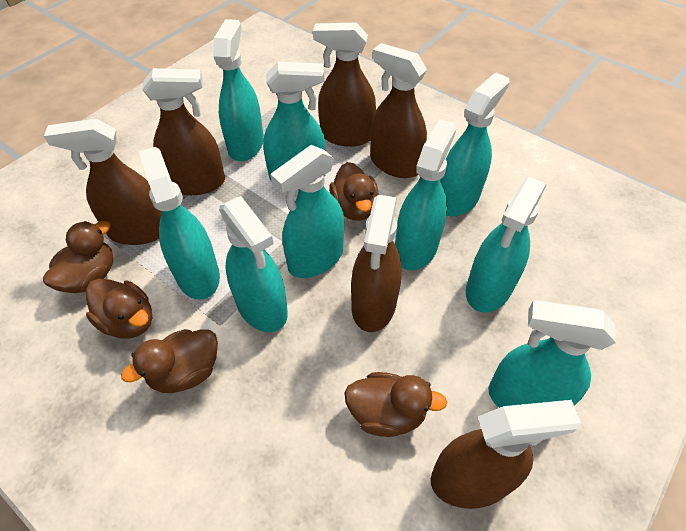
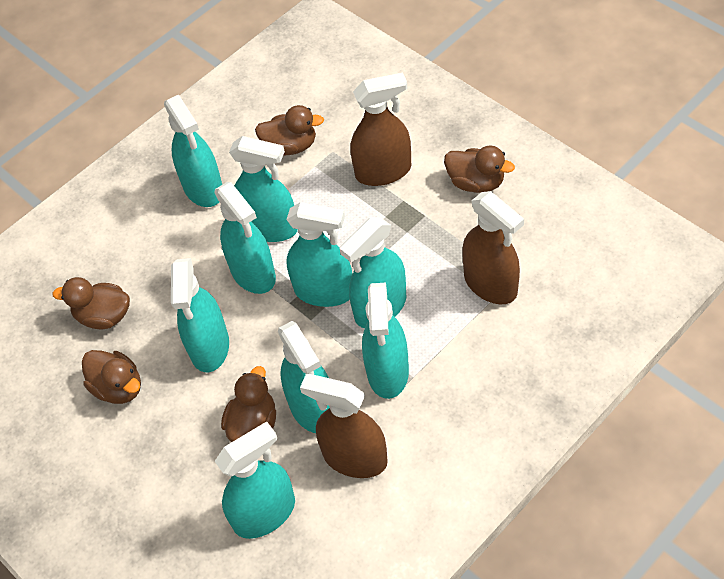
brown spray bottle: 6 -> 3

